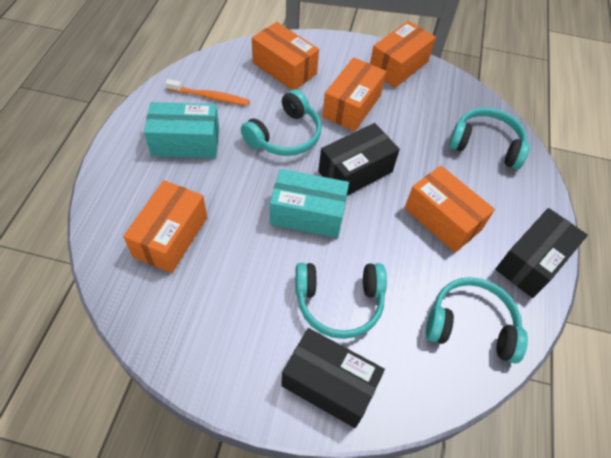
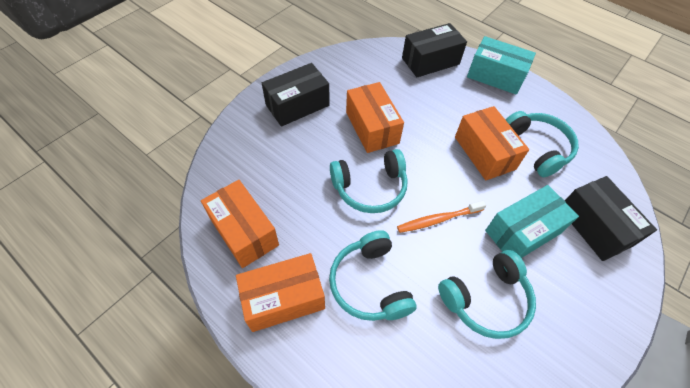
orange box: 5 -> 4

